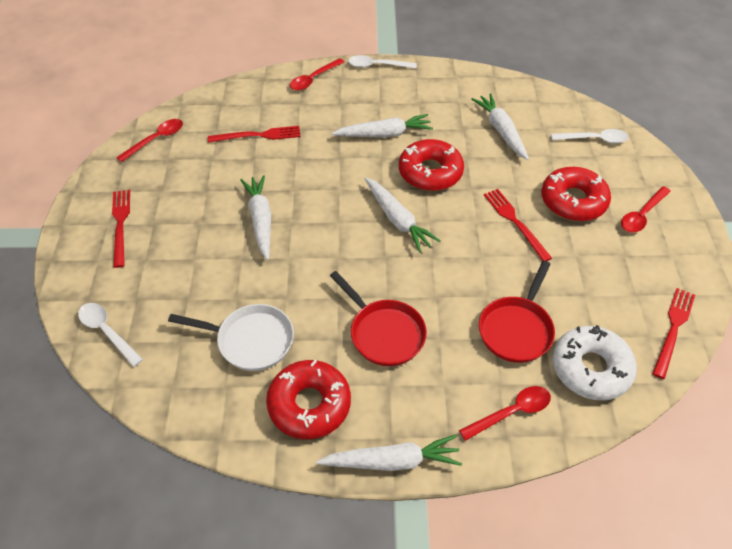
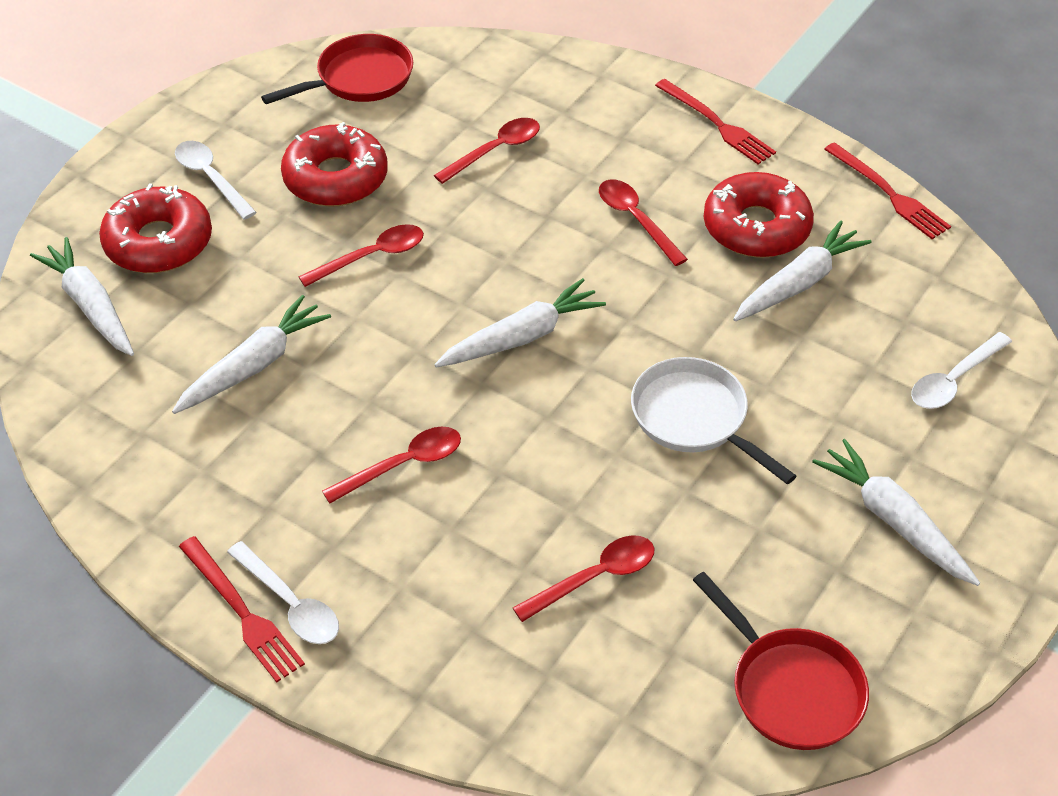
red fork: 4 -> 3
red spoon: 4 -> 5
white donut: 1 -> 0

